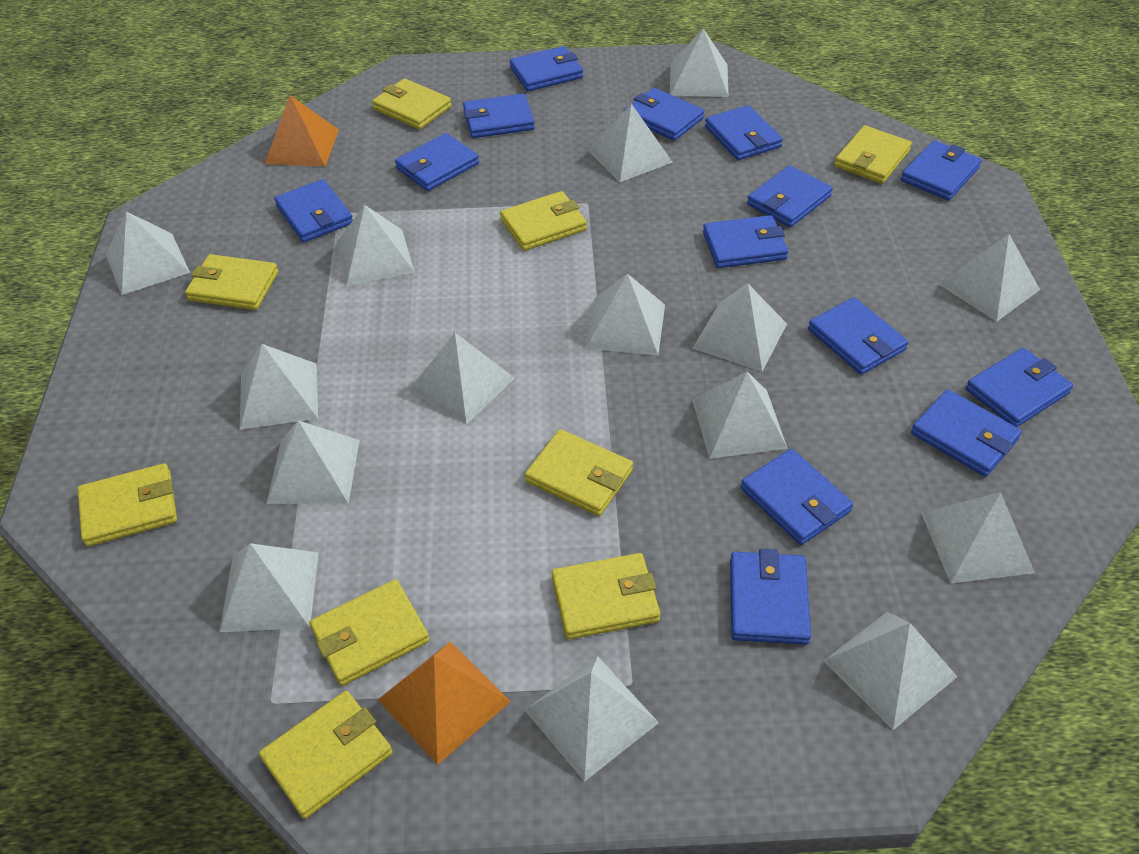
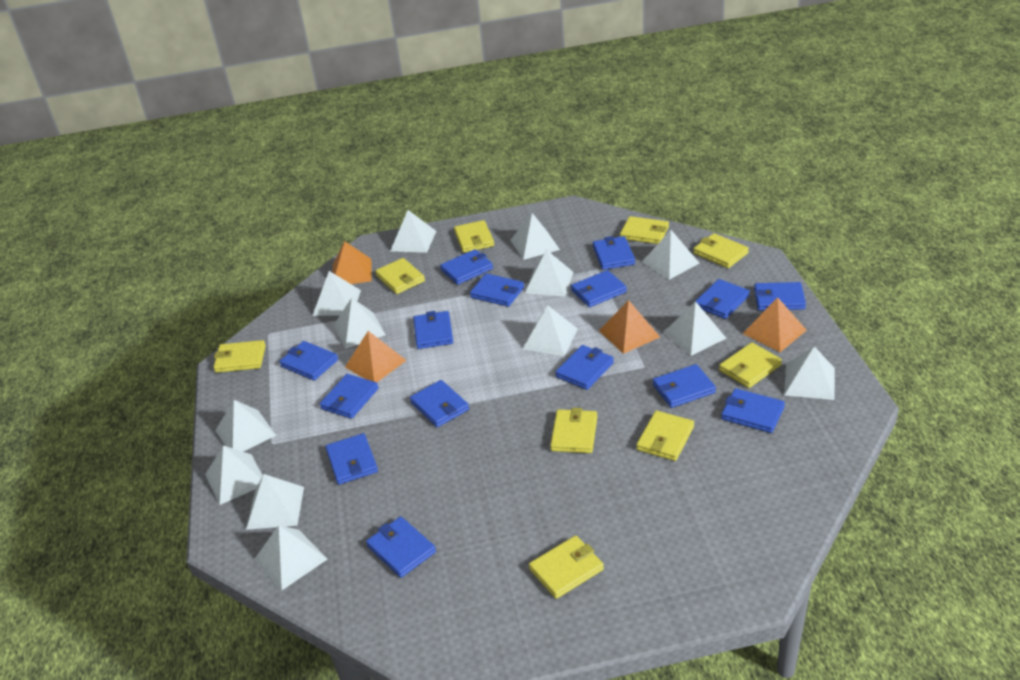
blue wallet: 14 -> 15
orange pyramid: 2 -> 4
white pyramid: 15 -> 13

